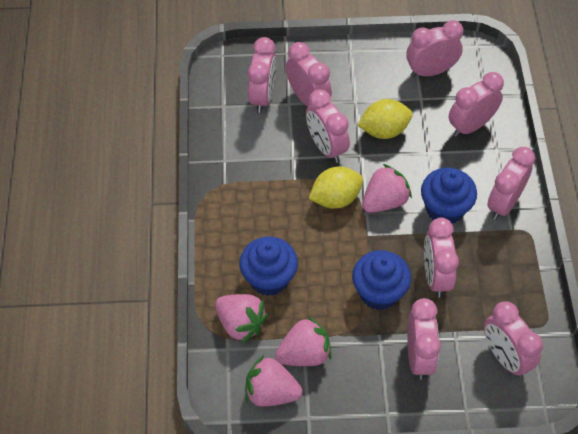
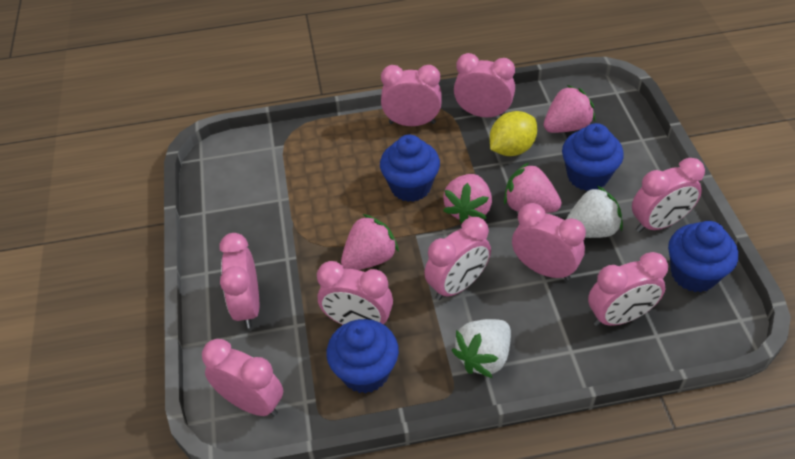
blue cupcake: 3 -> 4
white strawberry: 0 -> 2
yellow lemon: 2 -> 1

